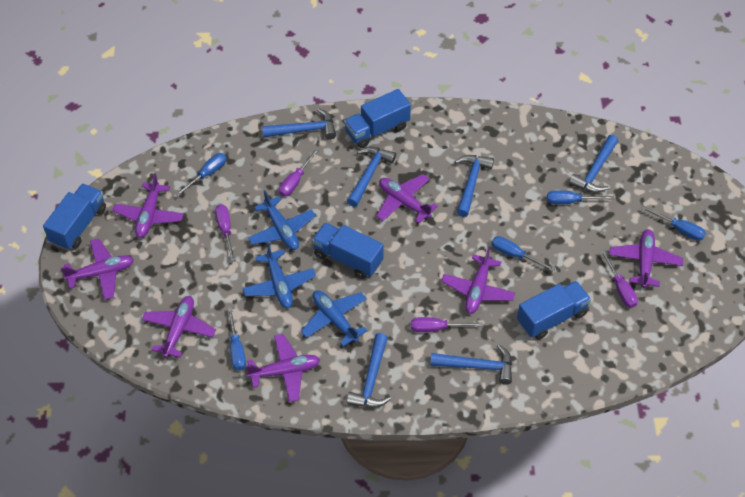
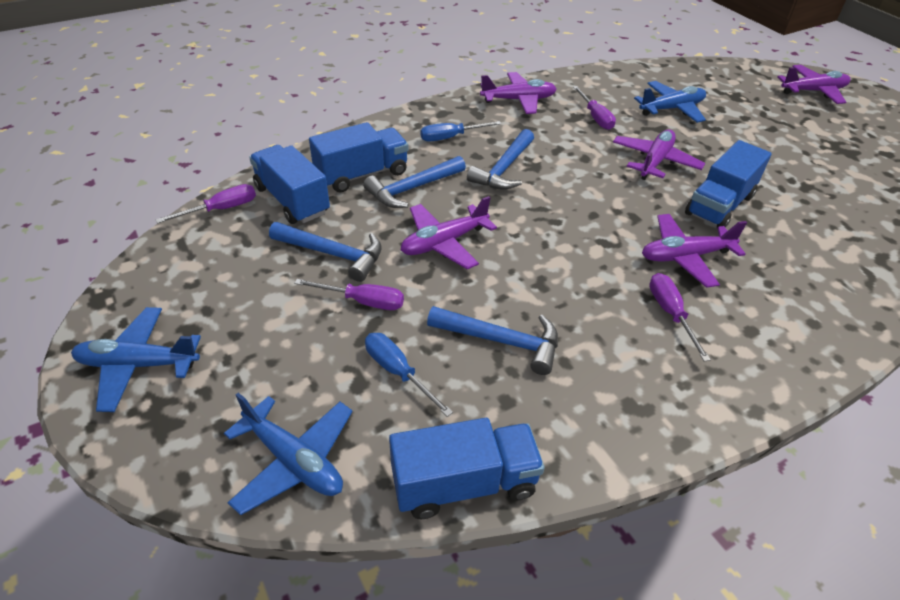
blue hammer: 6 -> 4
blue screwdriver: 5 -> 2
purple plane: 7 -> 5

